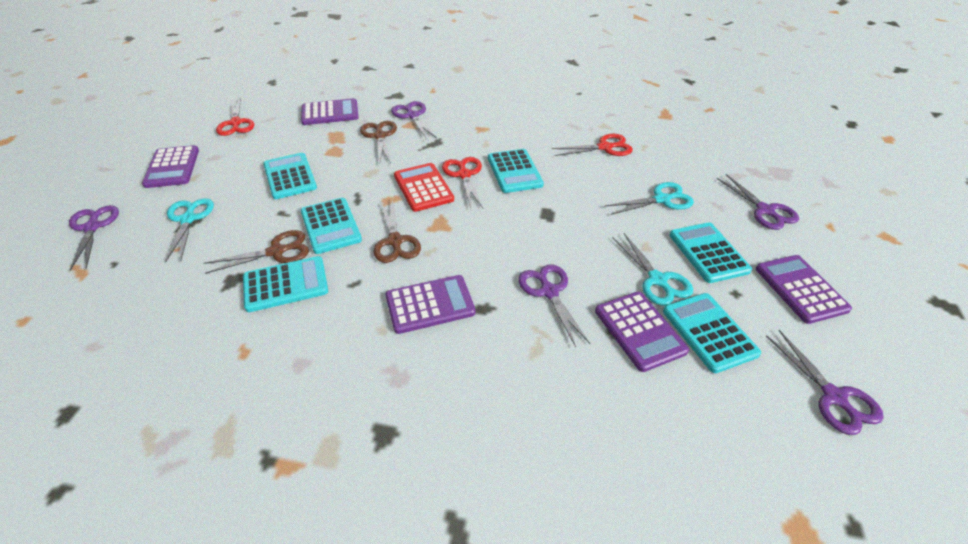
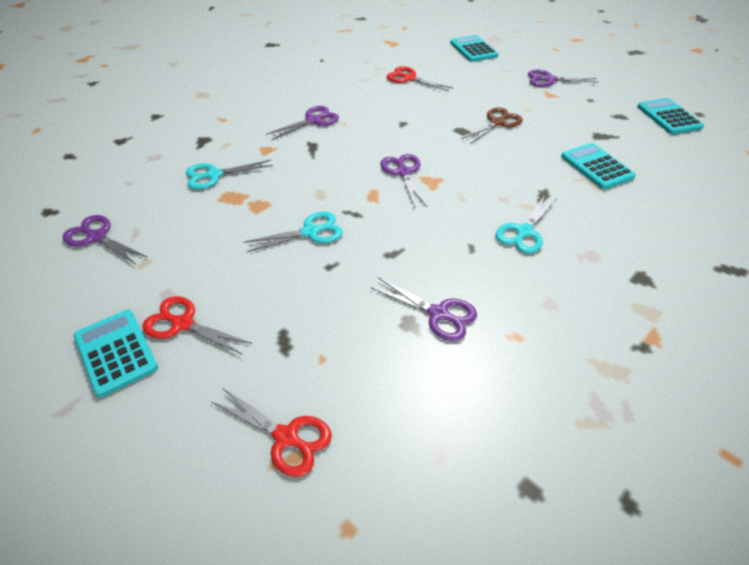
brown scissors: 3 -> 1
purple calculator: 5 -> 0
red calculator: 1 -> 0
turquoise calculator: 6 -> 4

